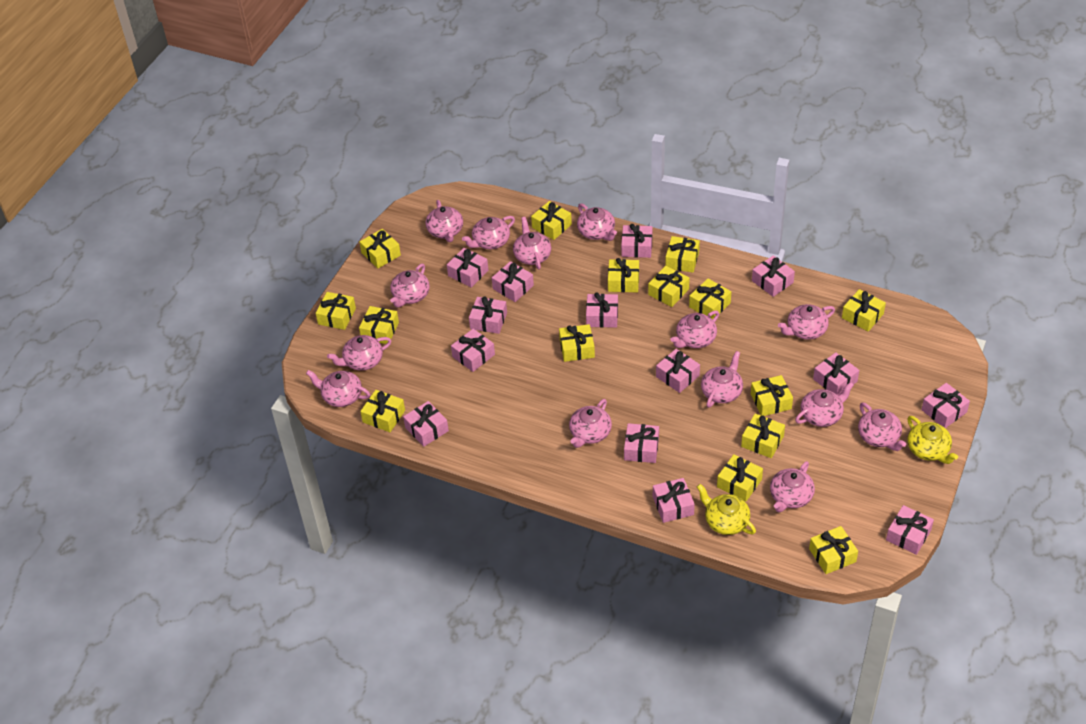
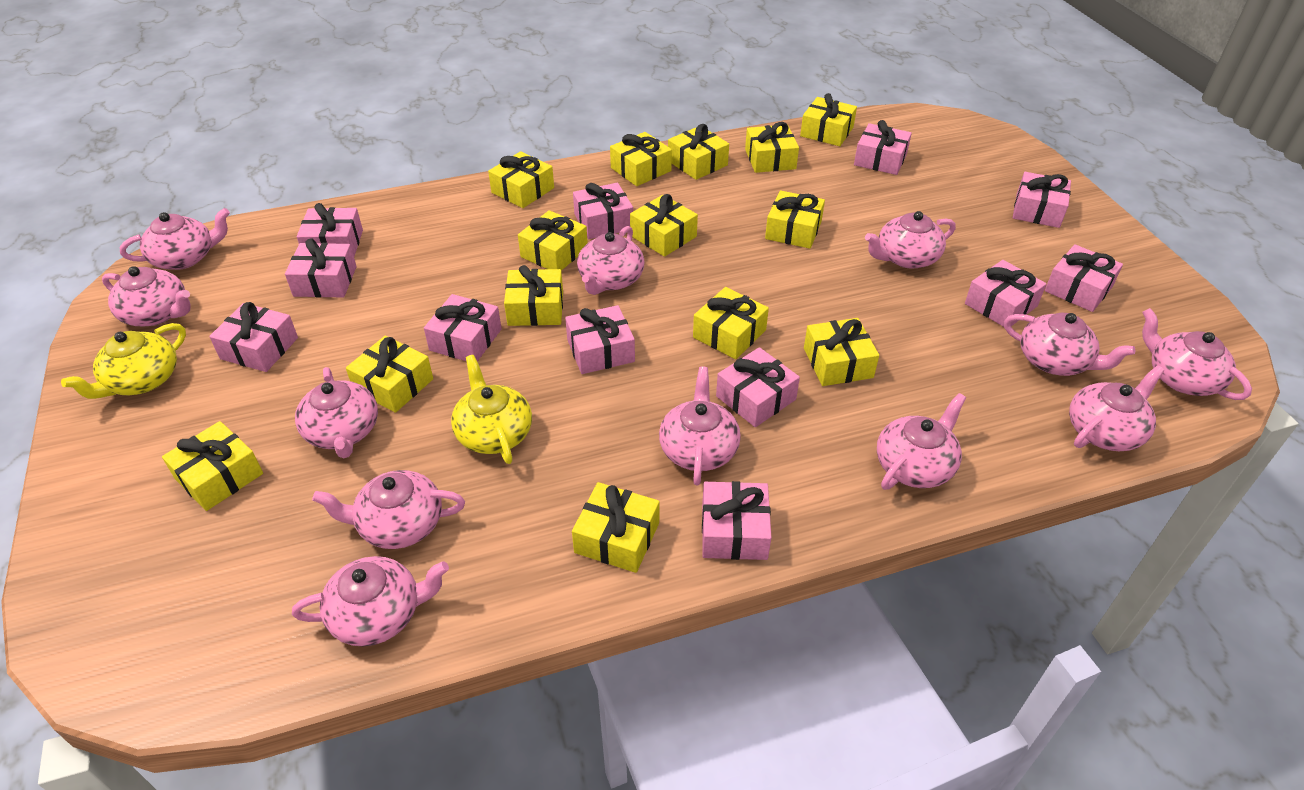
pink gift: 14 -> 12
pink teapot: 14 -> 12
yellow gift: 15 -> 14

